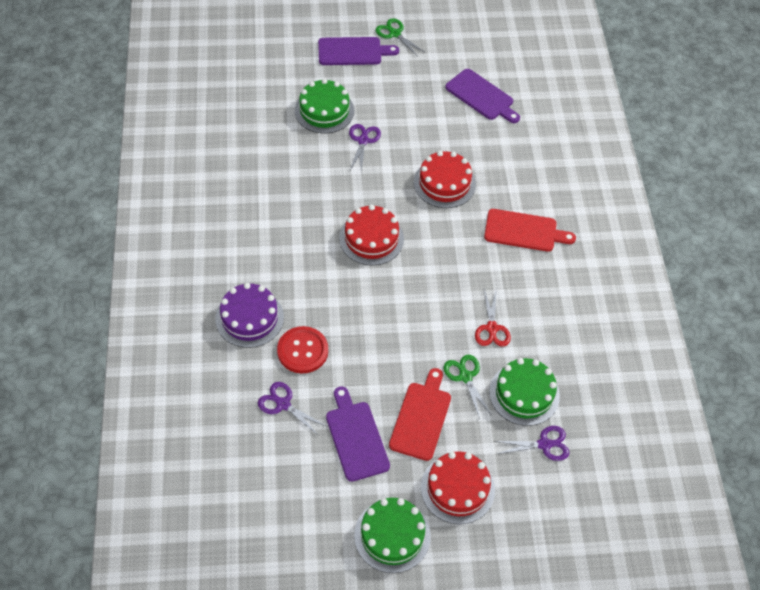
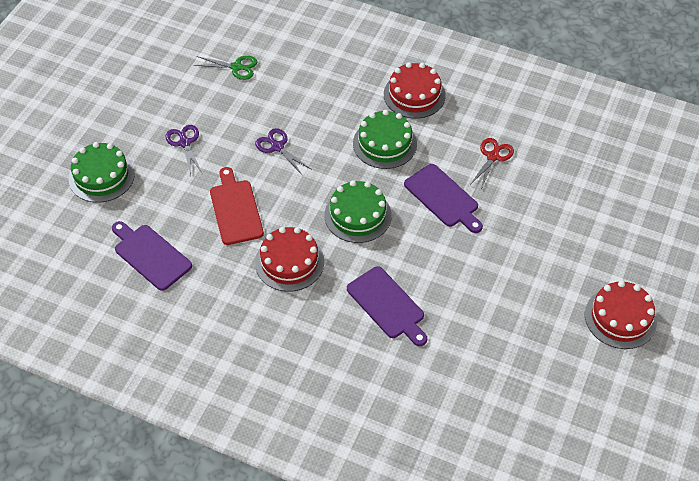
green scissors: 2 -> 1
purple cake: 1 -> 0
purple scissors: 3 -> 2
red button: 1 -> 0
red cutting board: 2 -> 1

